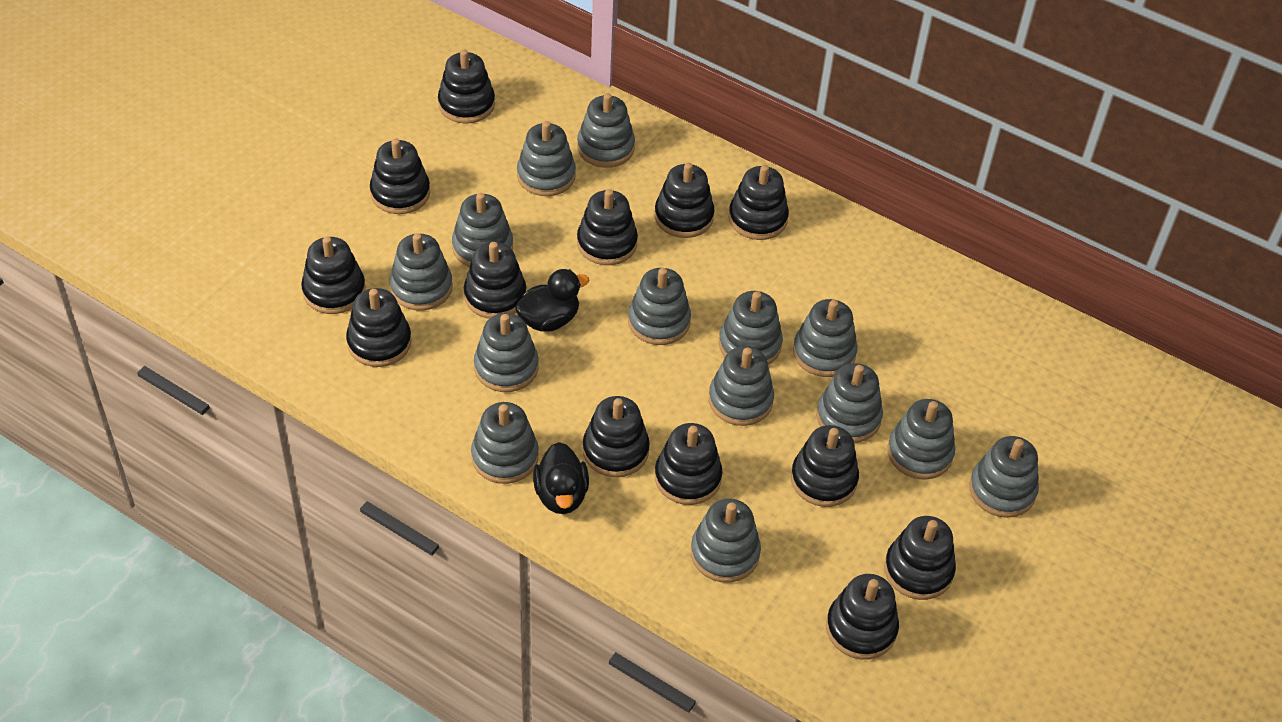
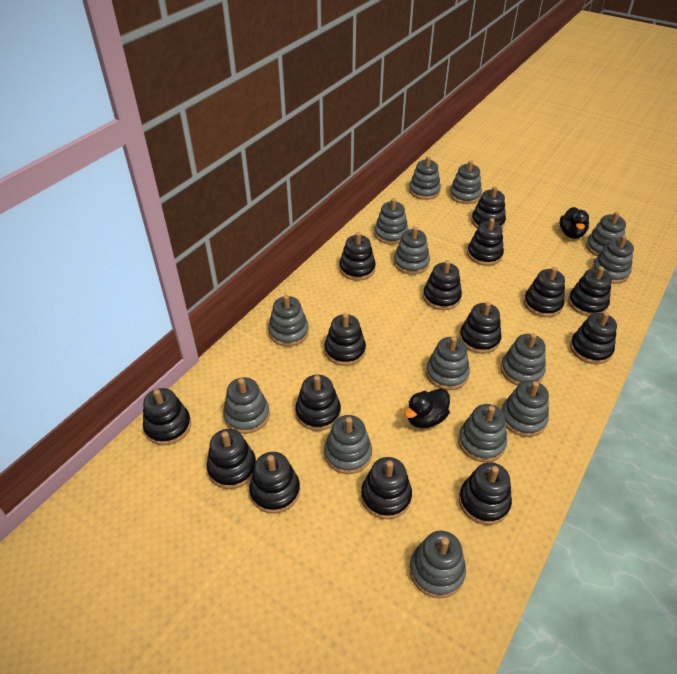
black stacking toy: 13 -> 15

